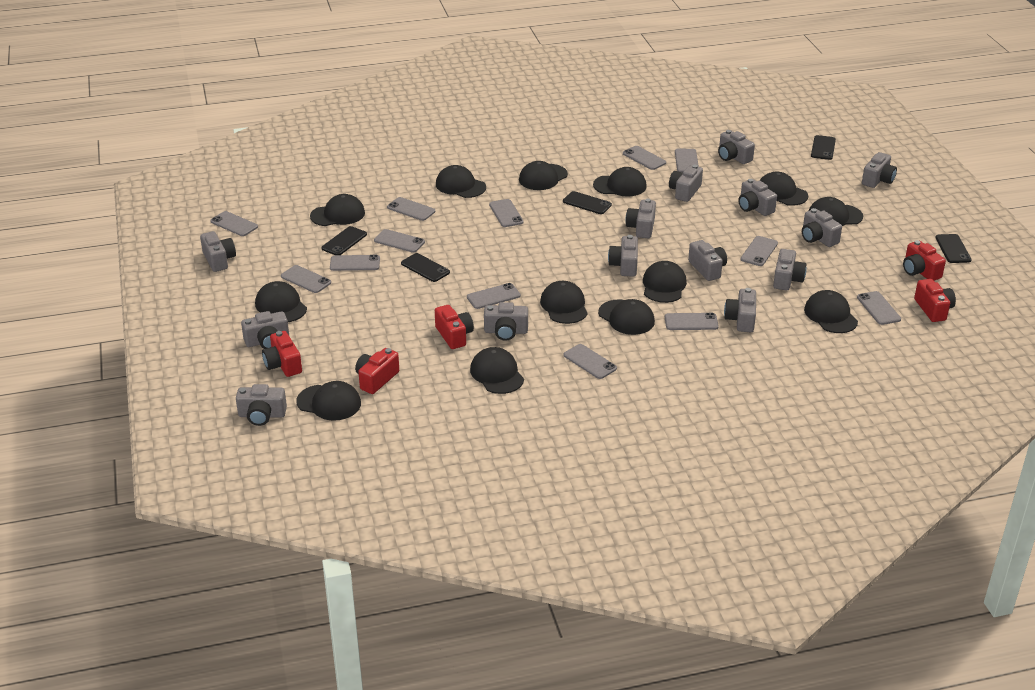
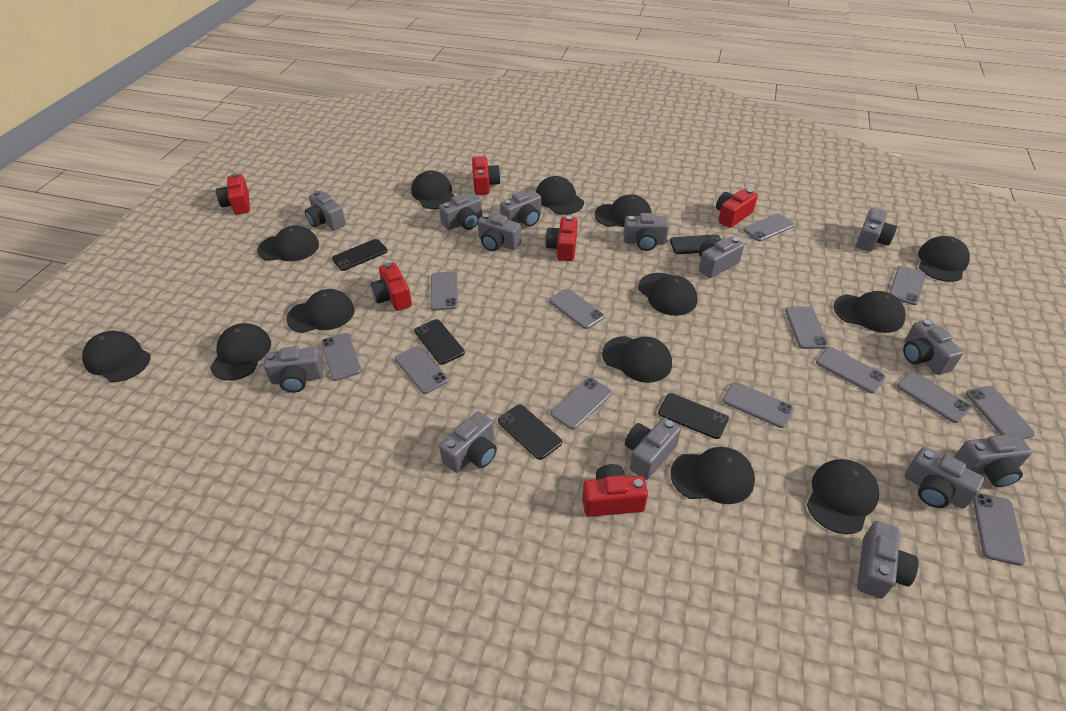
red camera: 5 -> 6

